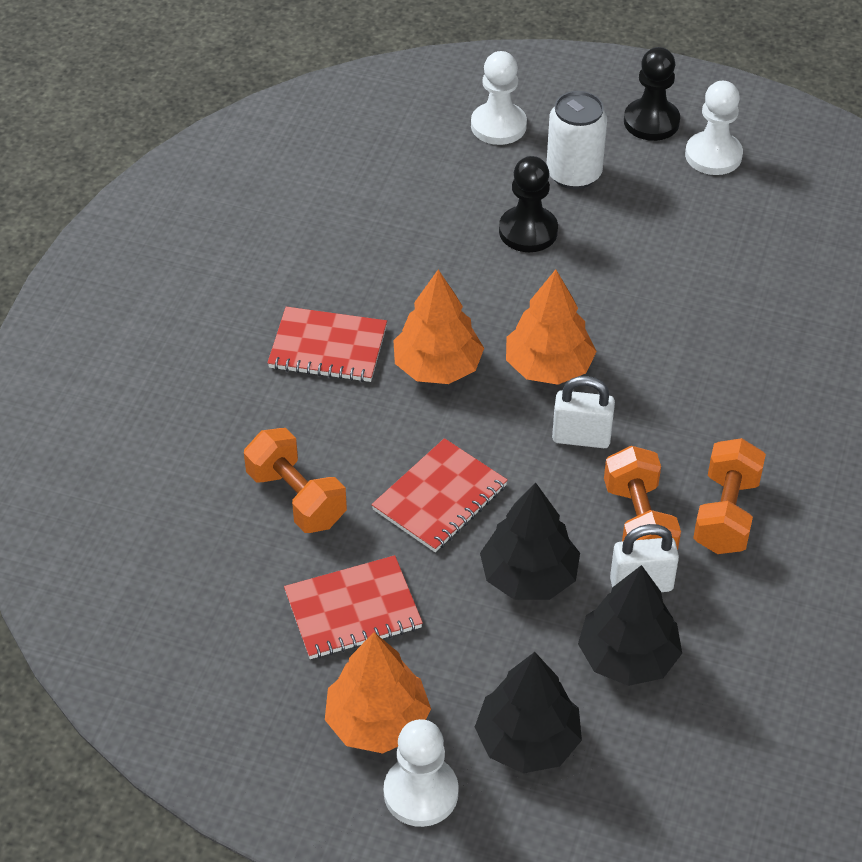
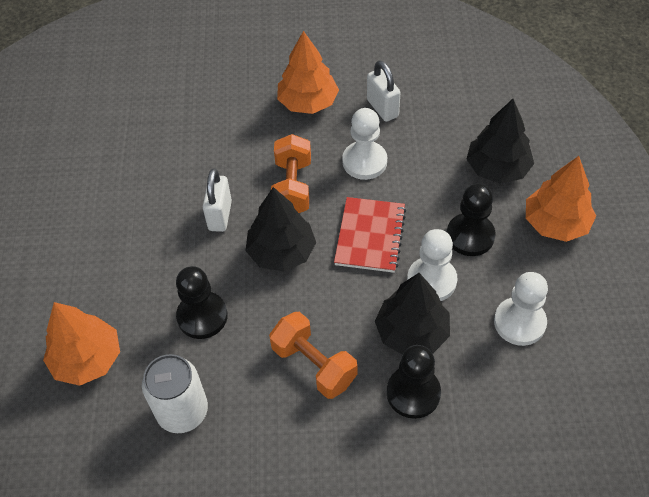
black pawn: 2 -> 3
orange dumbbell: 3 -> 2
red notebook: 3 -> 1

